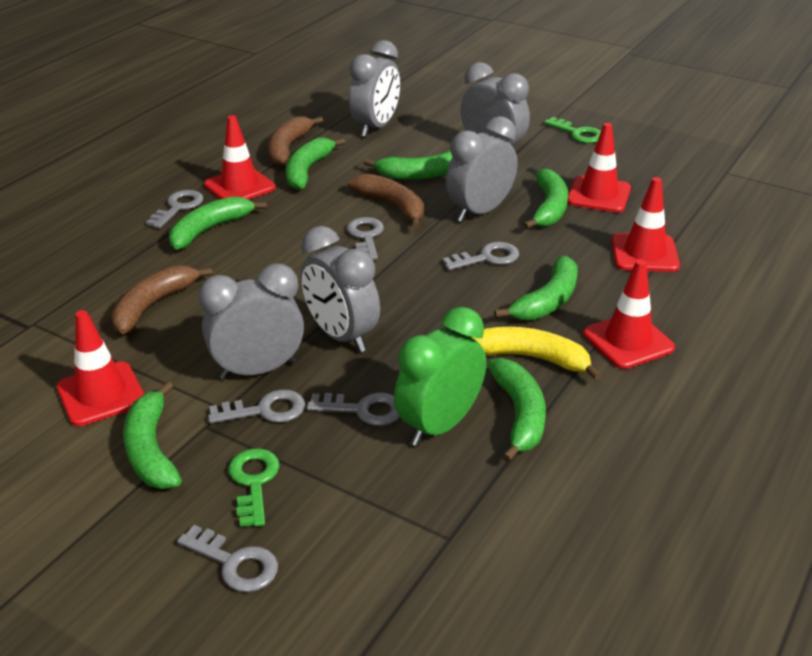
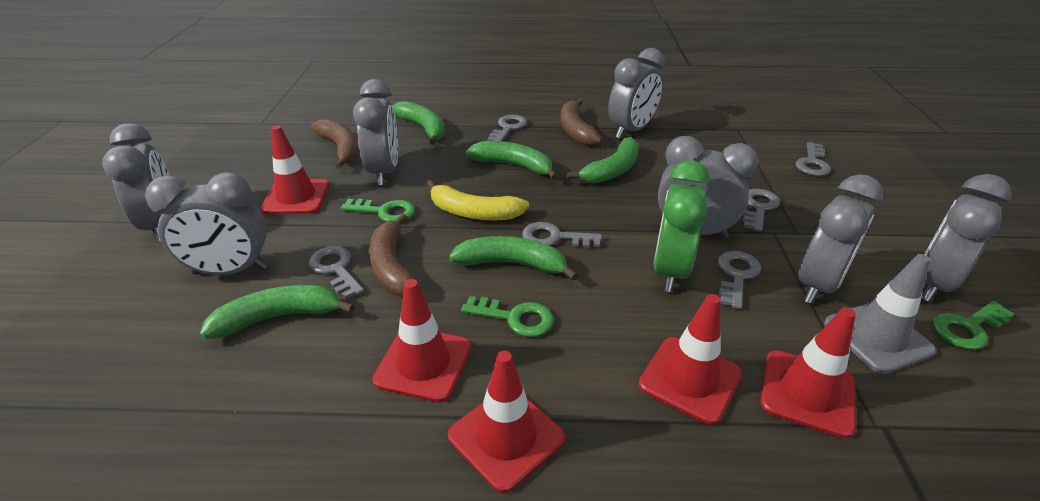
green banana: 7 -> 5
green key: 2 -> 3
grey clock: 5 -> 7
grey traffic cone: 0 -> 1

